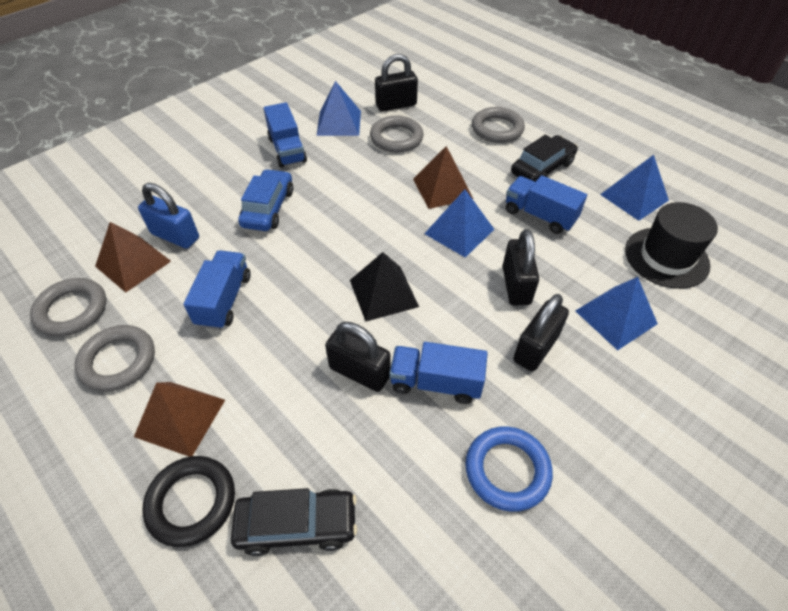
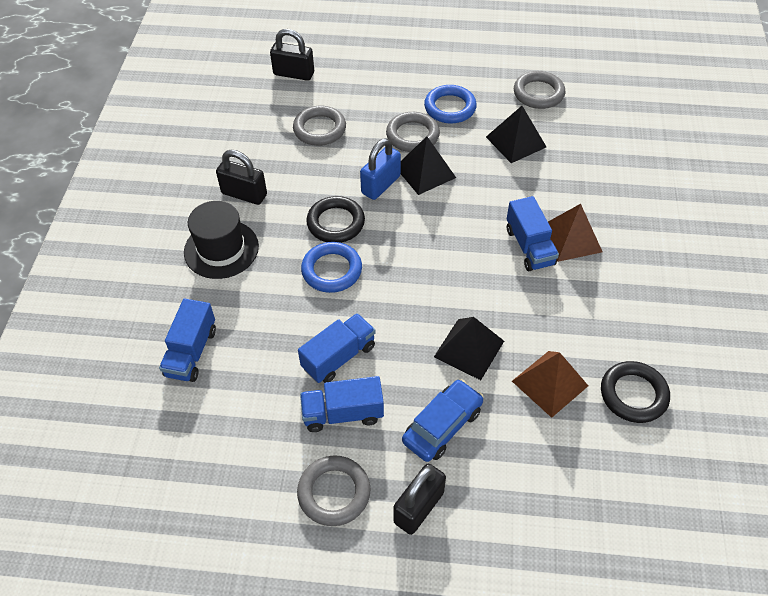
black car: 2 -> 0
black padlock: 4 -> 3
black pyramid: 1 -> 3
black ring: 1 -> 2
blue pyramid: 4 -> 0
blue ring: 1 -> 2
brown pyramid: 3 -> 2

